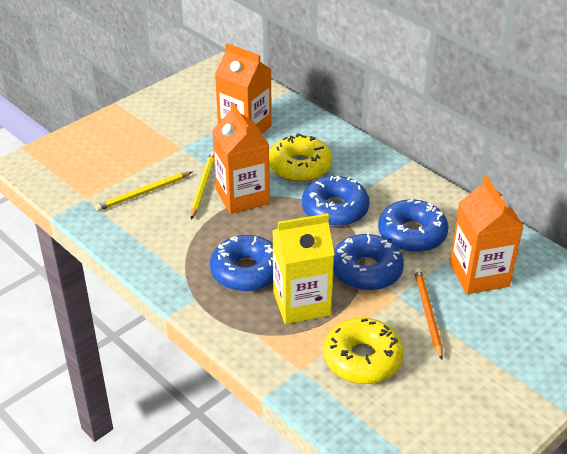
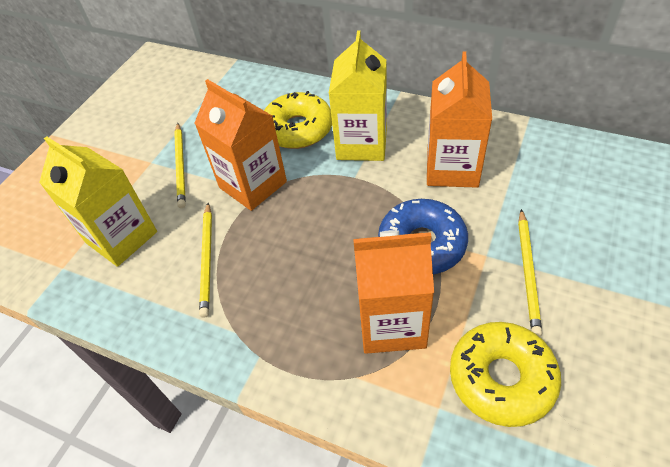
blue donut: 4 -> 1
orange pencil: 1 -> 0
yellow carton: 1 -> 2
yellow pencil: 2 -> 3

